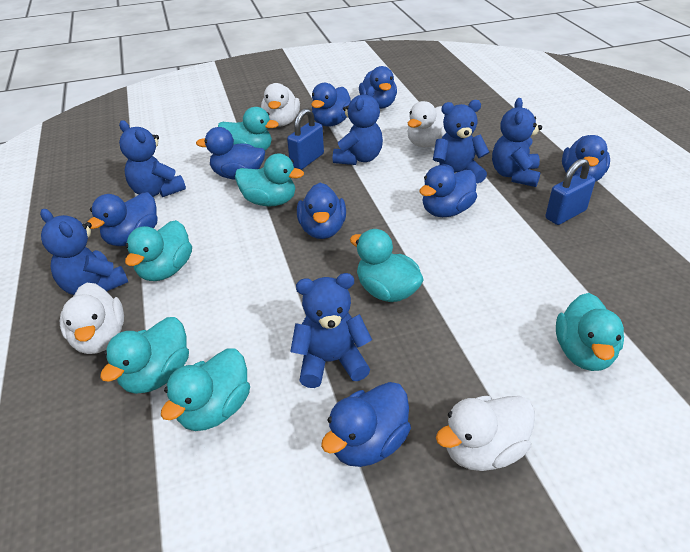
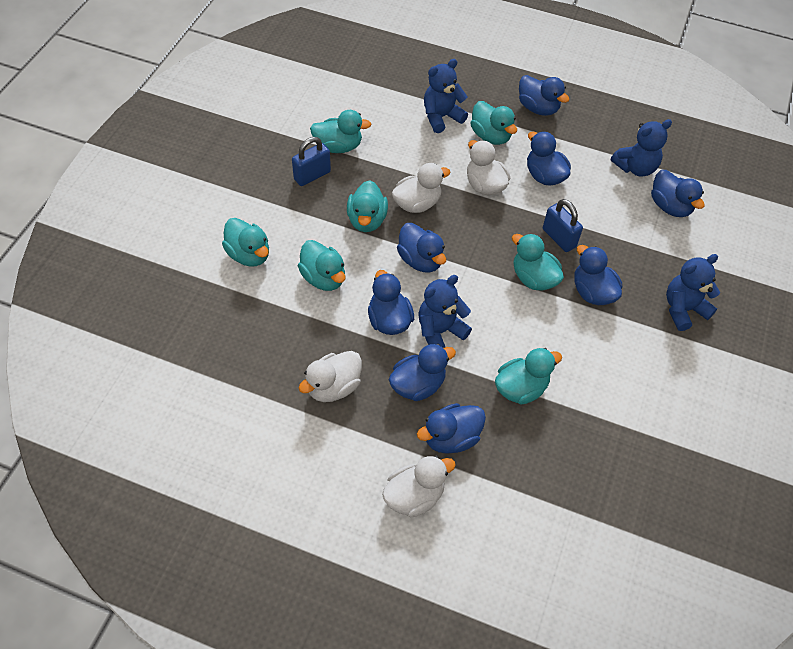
blue teddy bear: 6 -> 4

